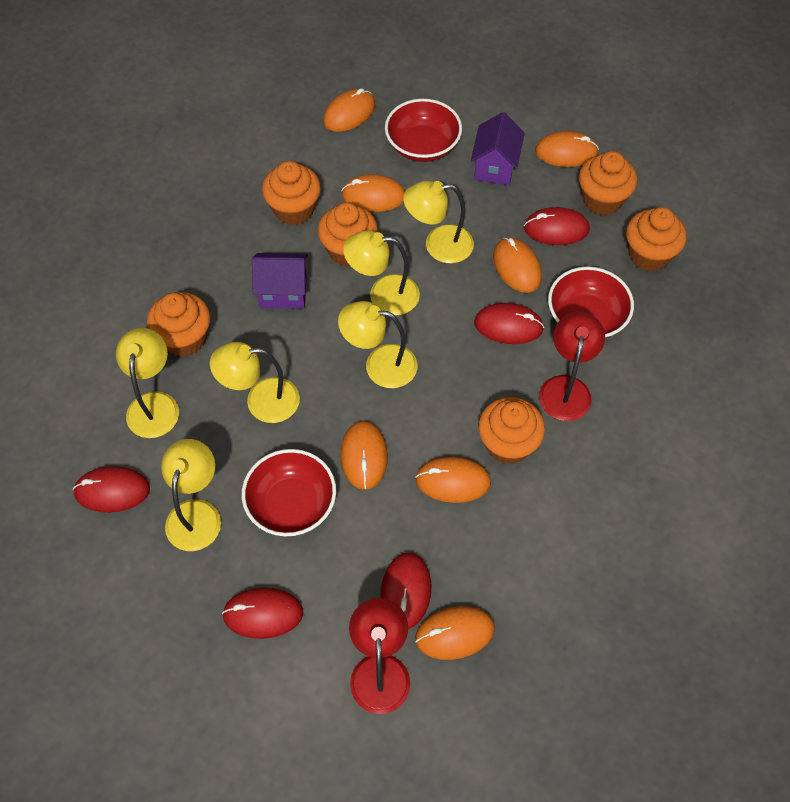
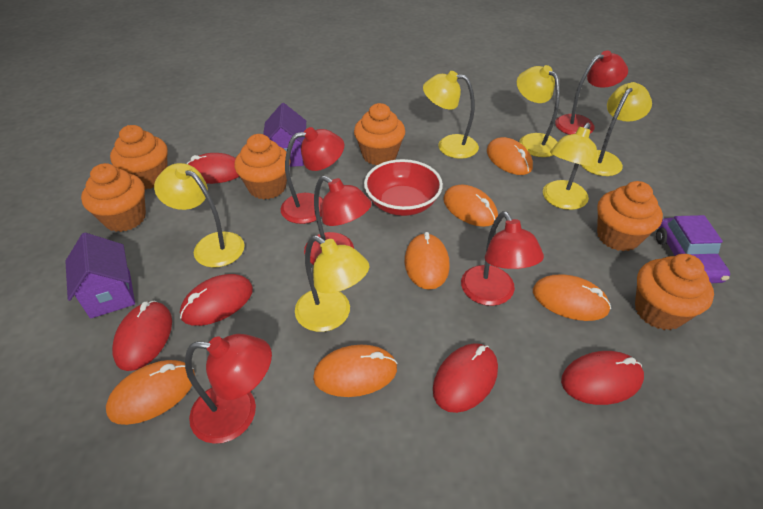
orange mouse: 7 -> 6
purple car: 0 -> 1
red bowl: 3 -> 1
red lamp: 2 -> 5

